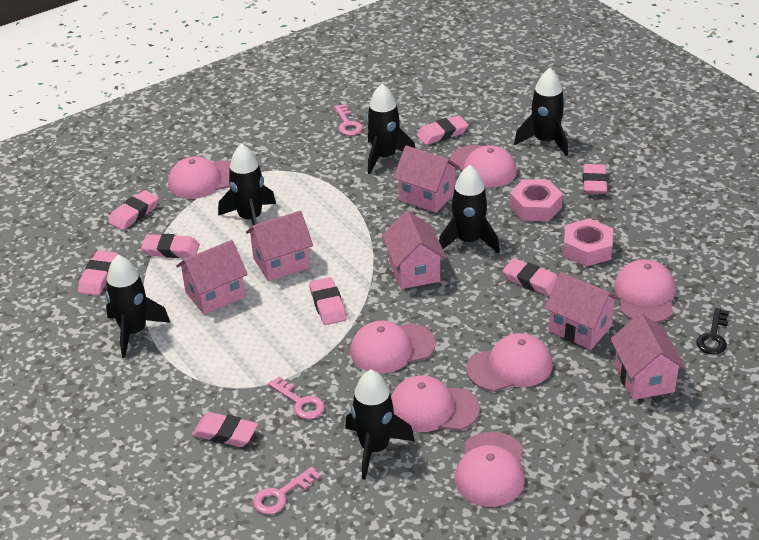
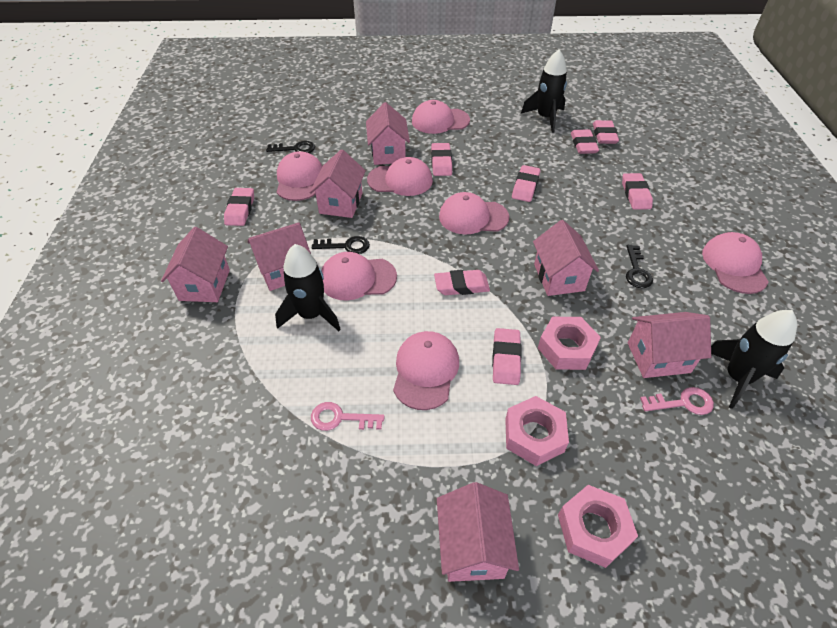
black key: 1 -> 3
black rocket: 6 -> 3
pink house: 6 -> 7
pink key: 3 -> 2
pink nut: 2 -> 3

